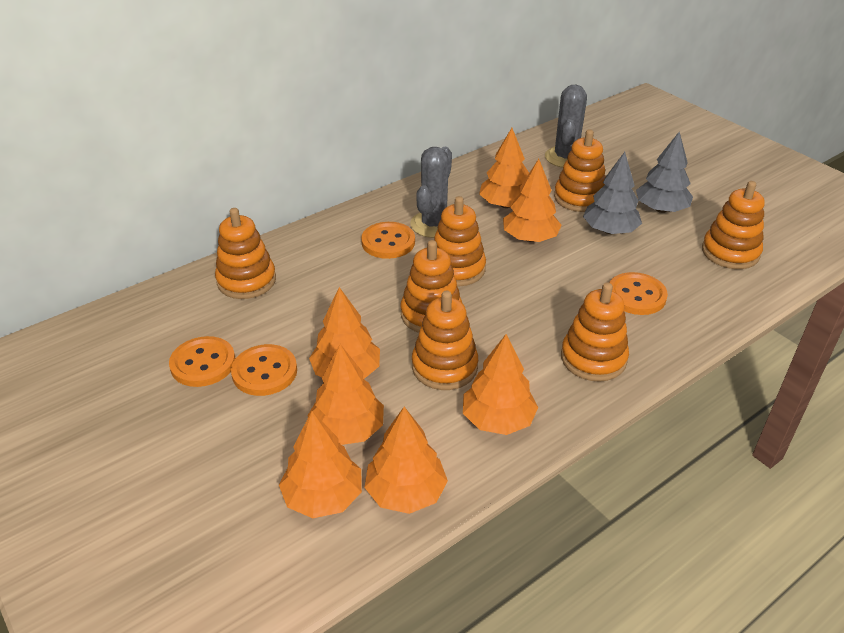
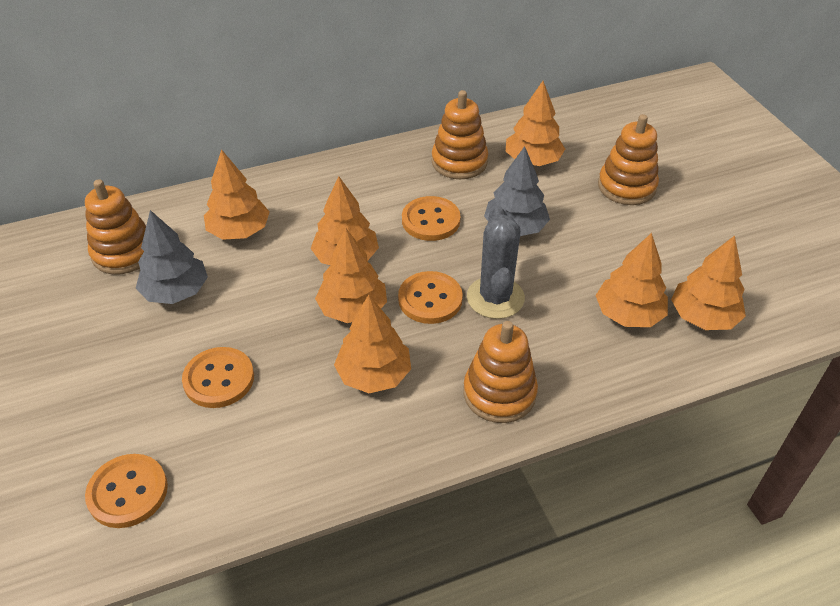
grey cactus: 2 -> 1
orange stacking toy: 7 -> 4

